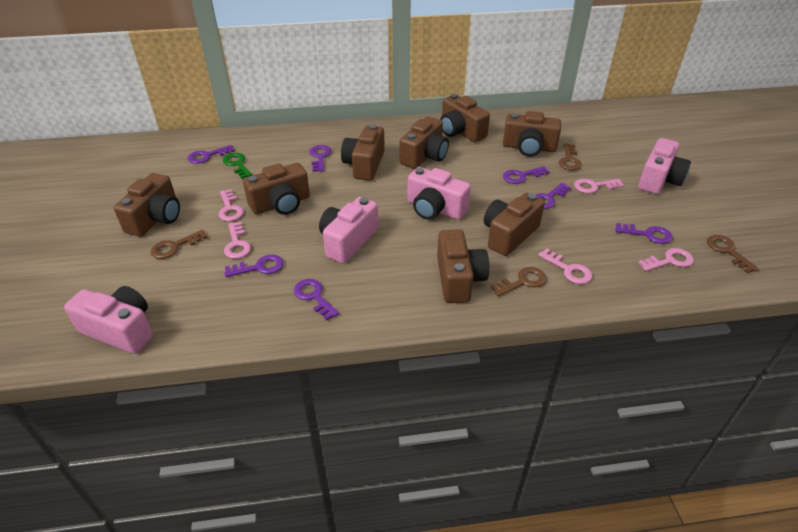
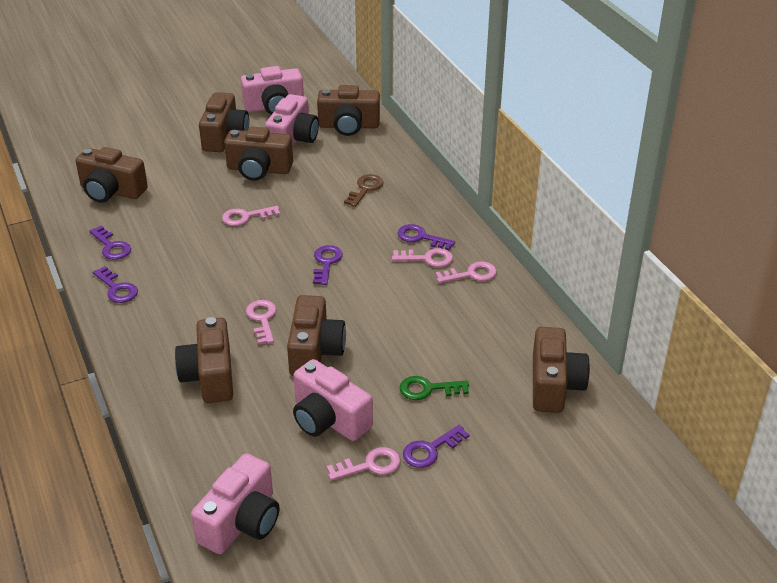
brown camera: 8 -> 7
brown key: 4 -> 1
purple key: 7 -> 5

